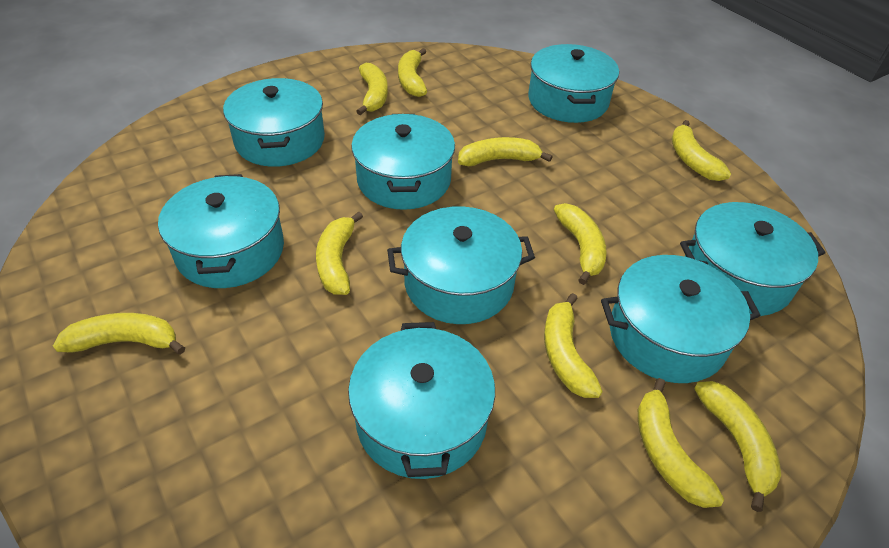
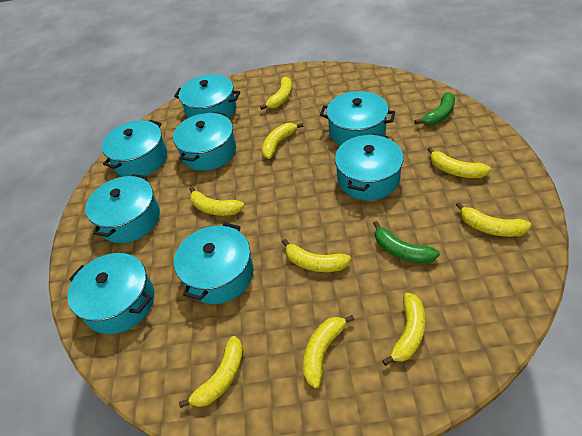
green banana: 0 -> 2
yellow banana: 10 -> 9

